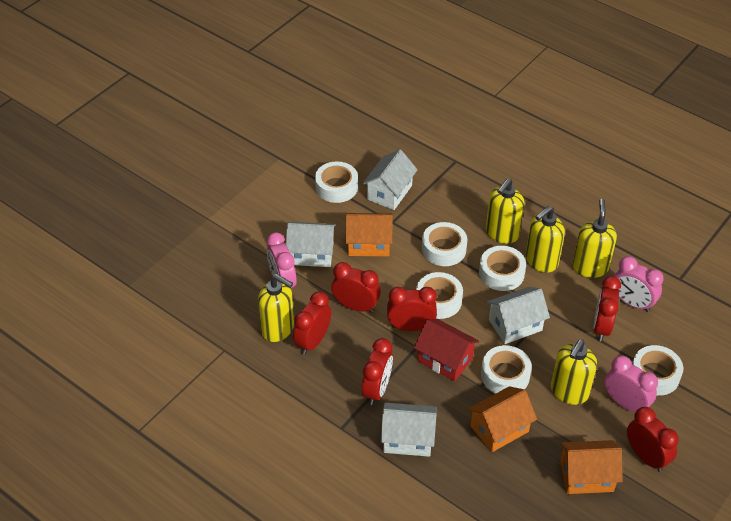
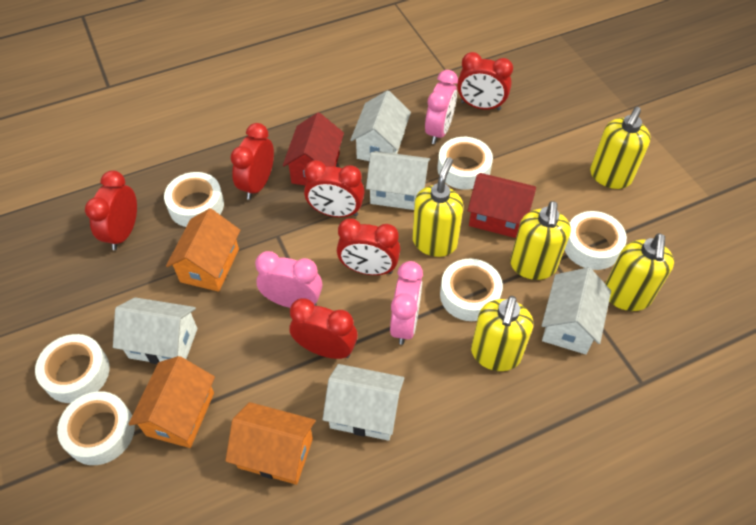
red house: 1 -> 2
white house: 4 -> 5

